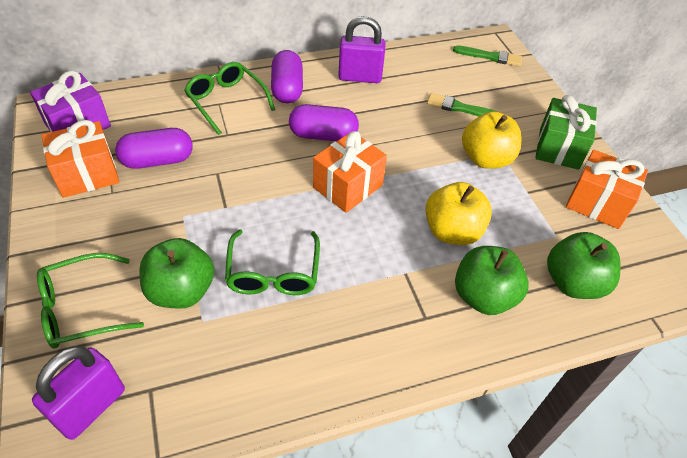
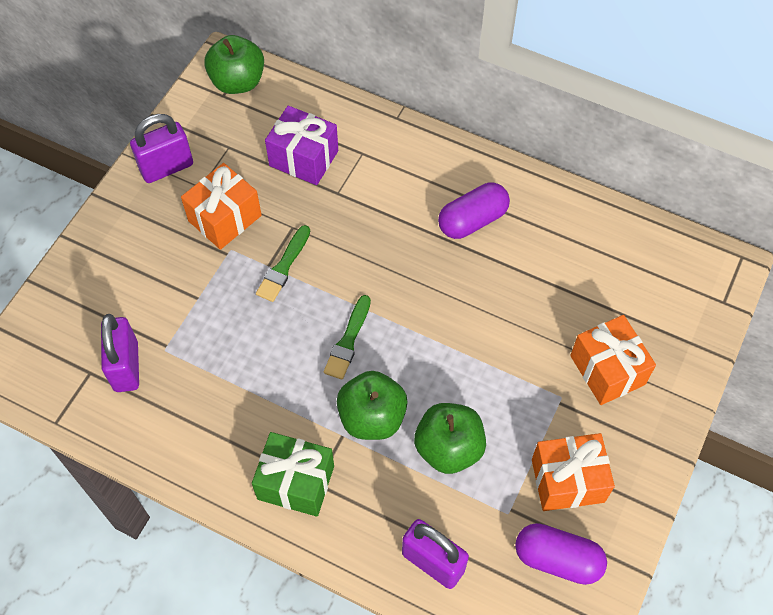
green glasses: 3 -> 0
purple capsule: 3 -> 2
purple padlock: 2 -> 3
yellow apple: 2 -> 0

